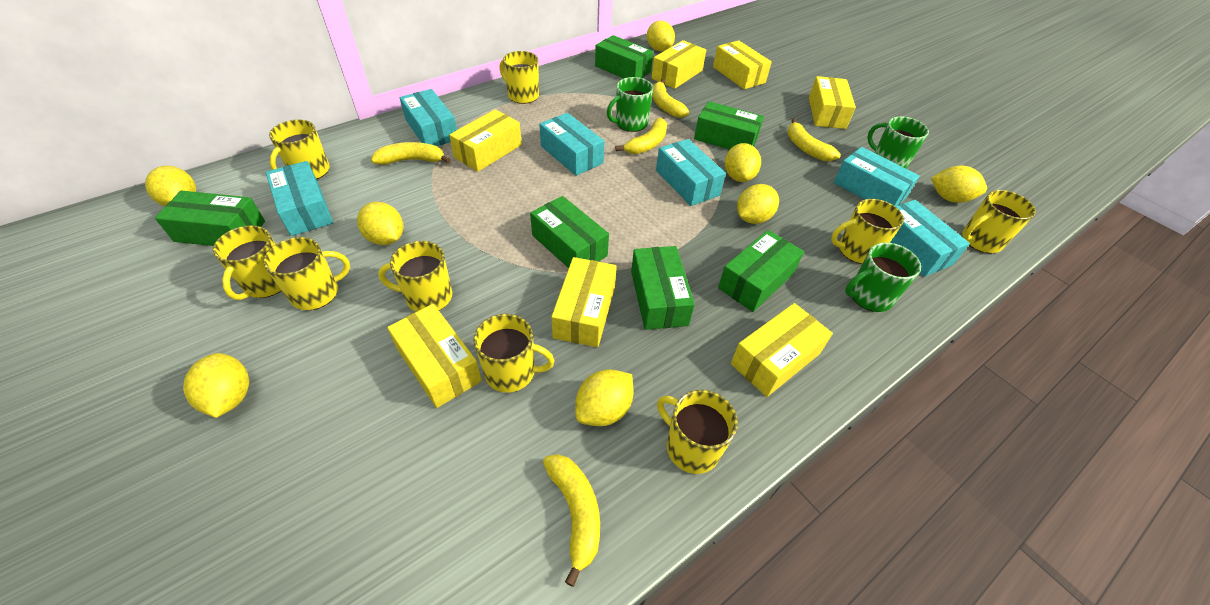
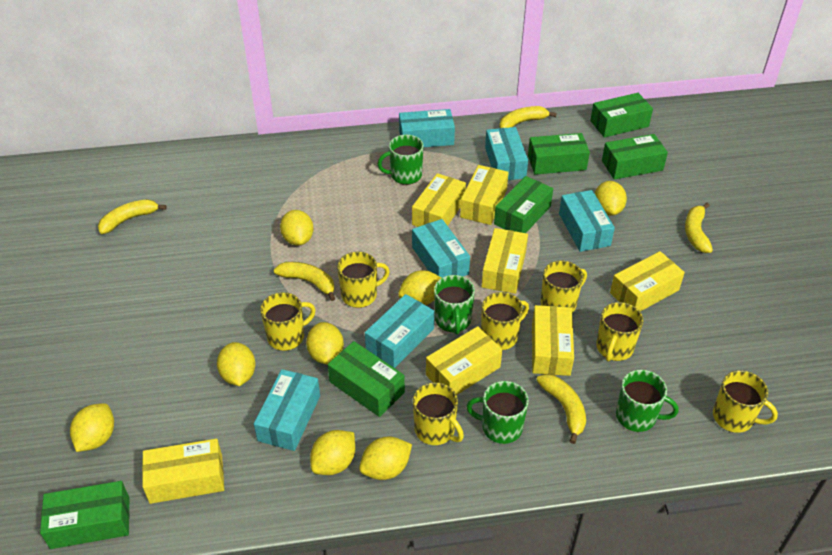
green mug: 3 -> 4
yellow mug: 9 -> 7

